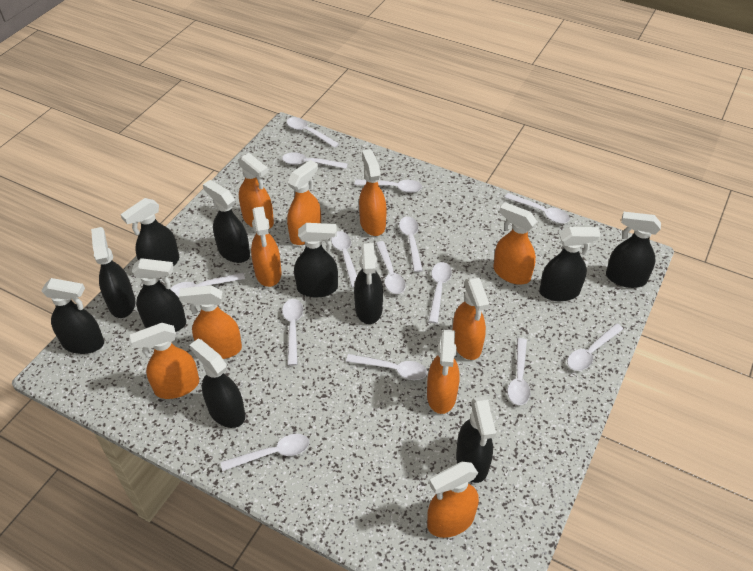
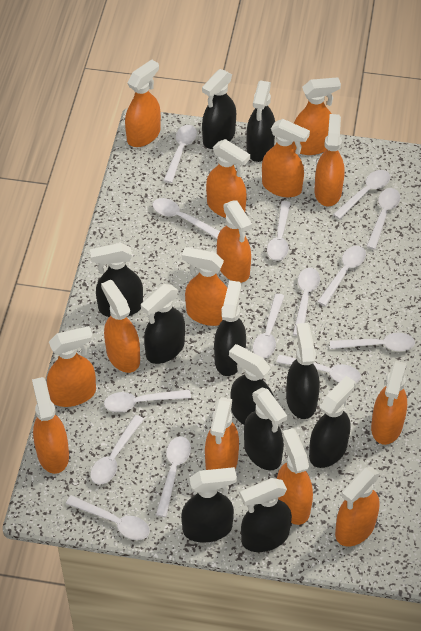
orange spray bottle: 10 -> 14

